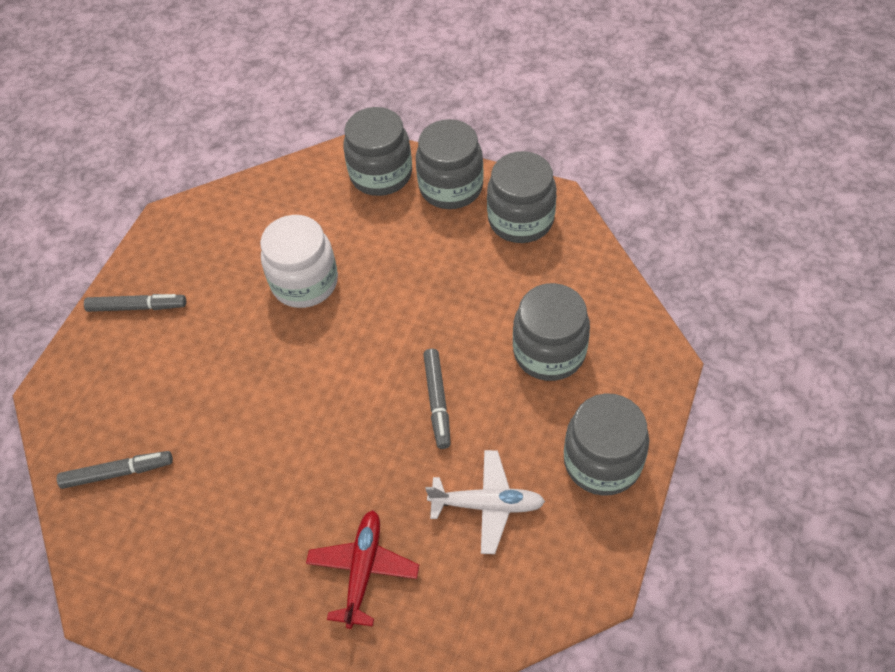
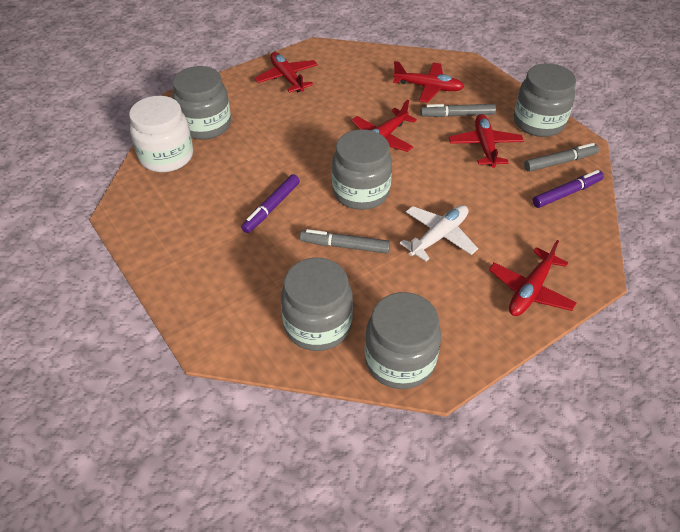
purple marker: 0 -> 2
red plane: 1 -> 5

